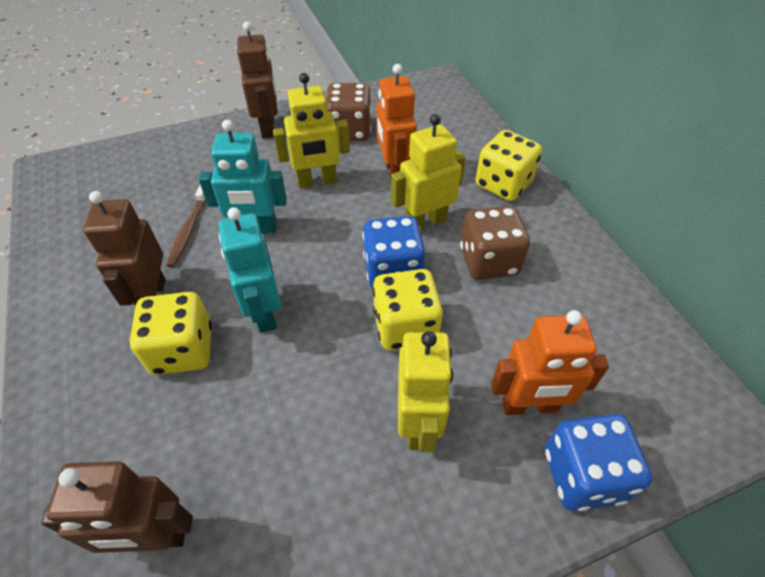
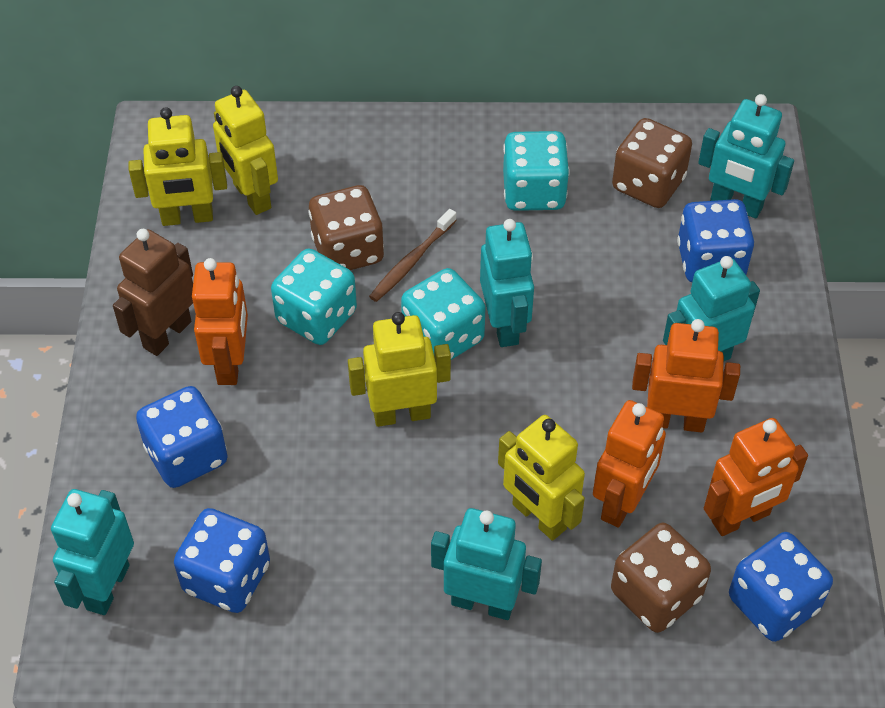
blue dice: 2 -> 4
brown dice: 2 -> 3
brown robot: 3 -> 1
orange robot: 2 -> 4
turquoise dice: 0 -> 3
turquoise robot: 2 -> 5
yellow dice: 3 -> 0
yellow robot: 3 -> 4

